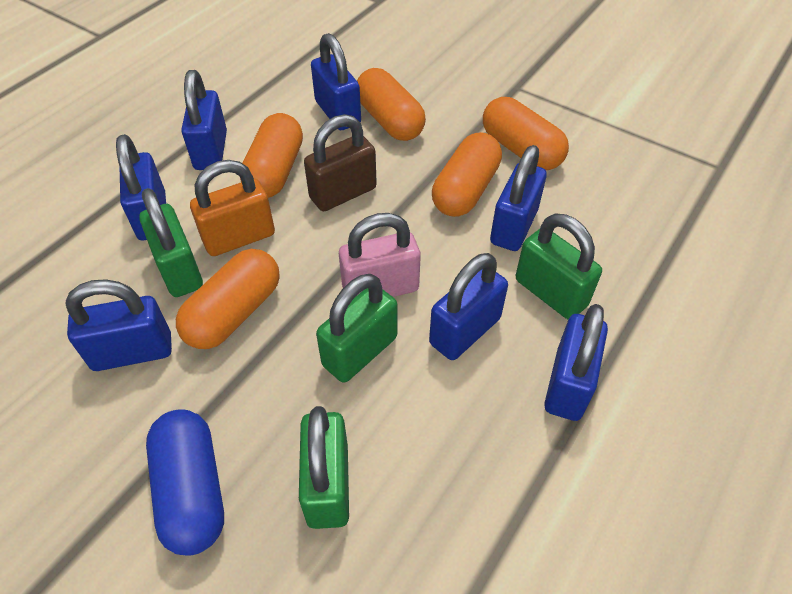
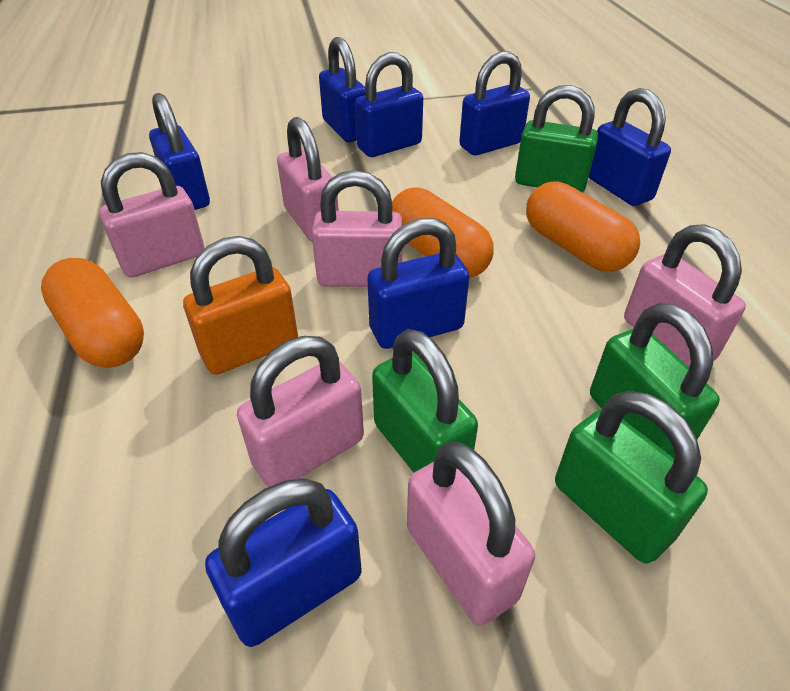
blue capsule: 1 -> 0
brown padlock: 1 -> 0
orange capsule: 5 -> 3
pink padlock: 1 -> 6

